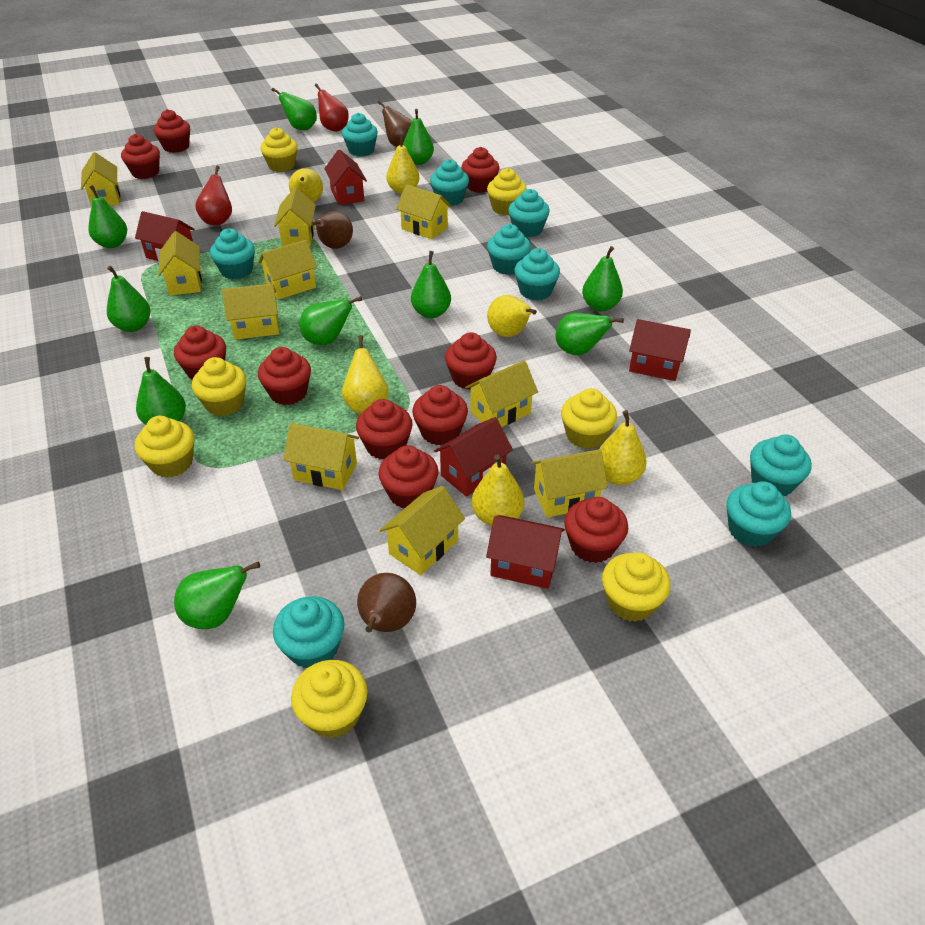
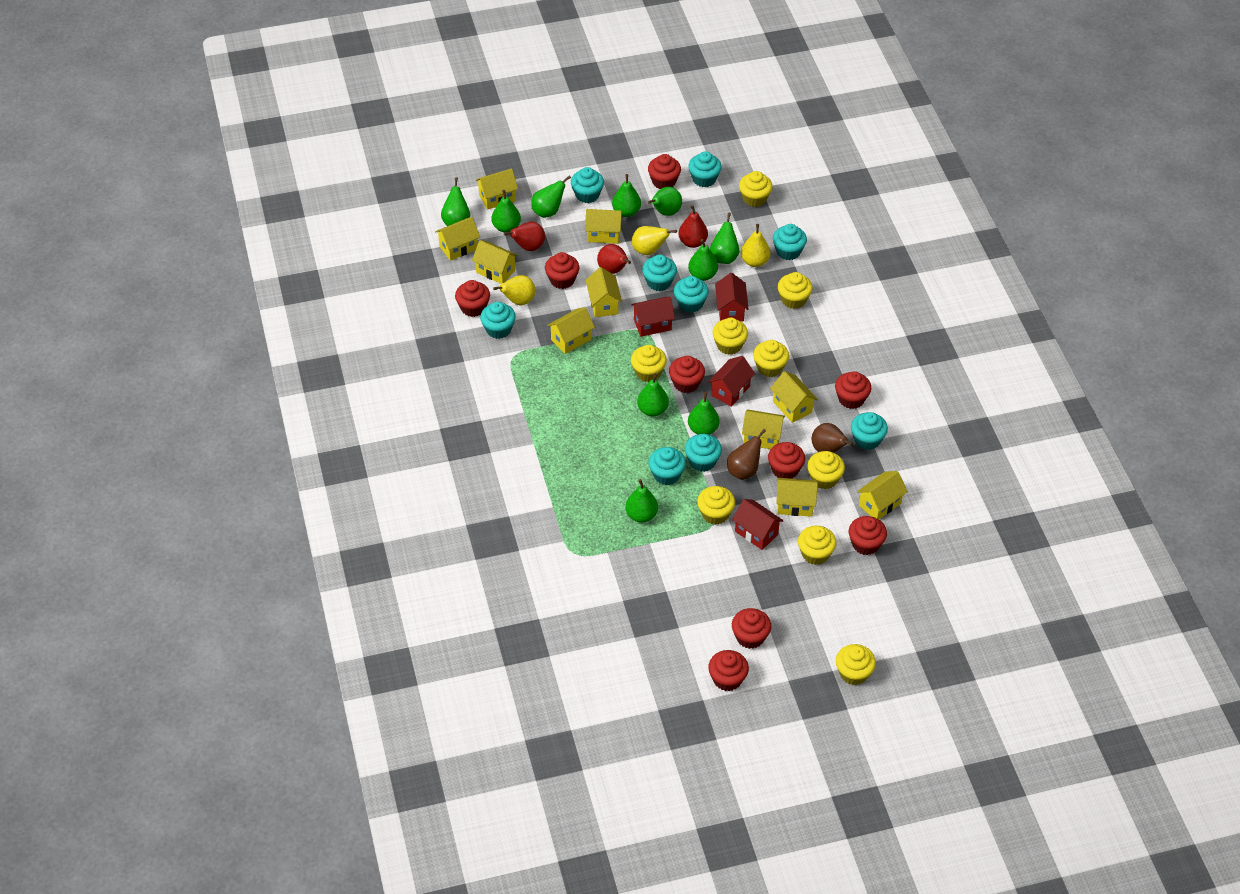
brown pear: 3 -> 2
red cupcake: 10 -> 9
red house: 5 -> 4
red pear: 2 -> 3
yellow cupcake: 7 -> 9
yellow pear: 6 -> 3

